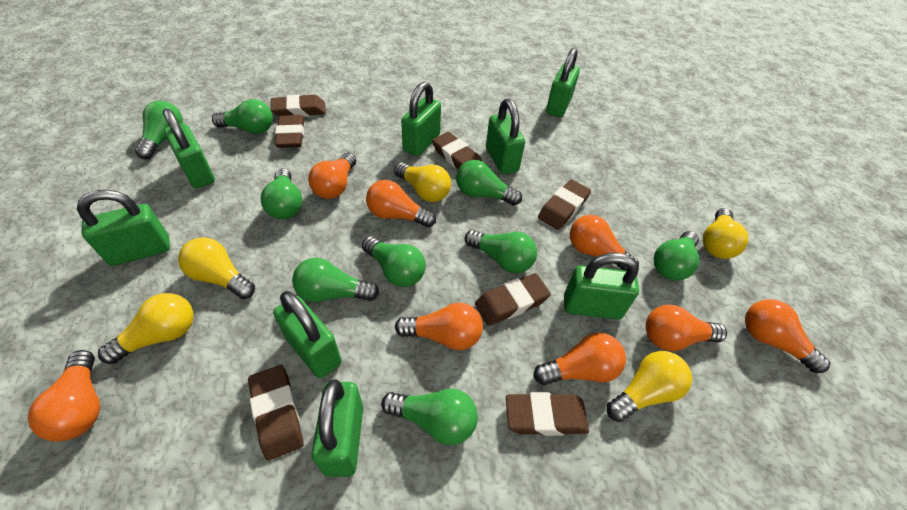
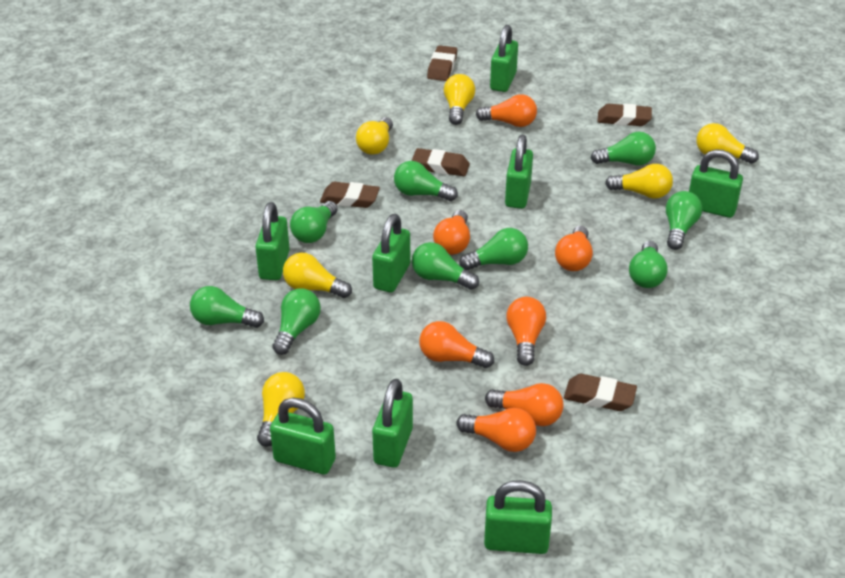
brown eraser: 7 -> 5
orange light bulb: 8 -> 7
yellow light bulb: 5 -> 6

